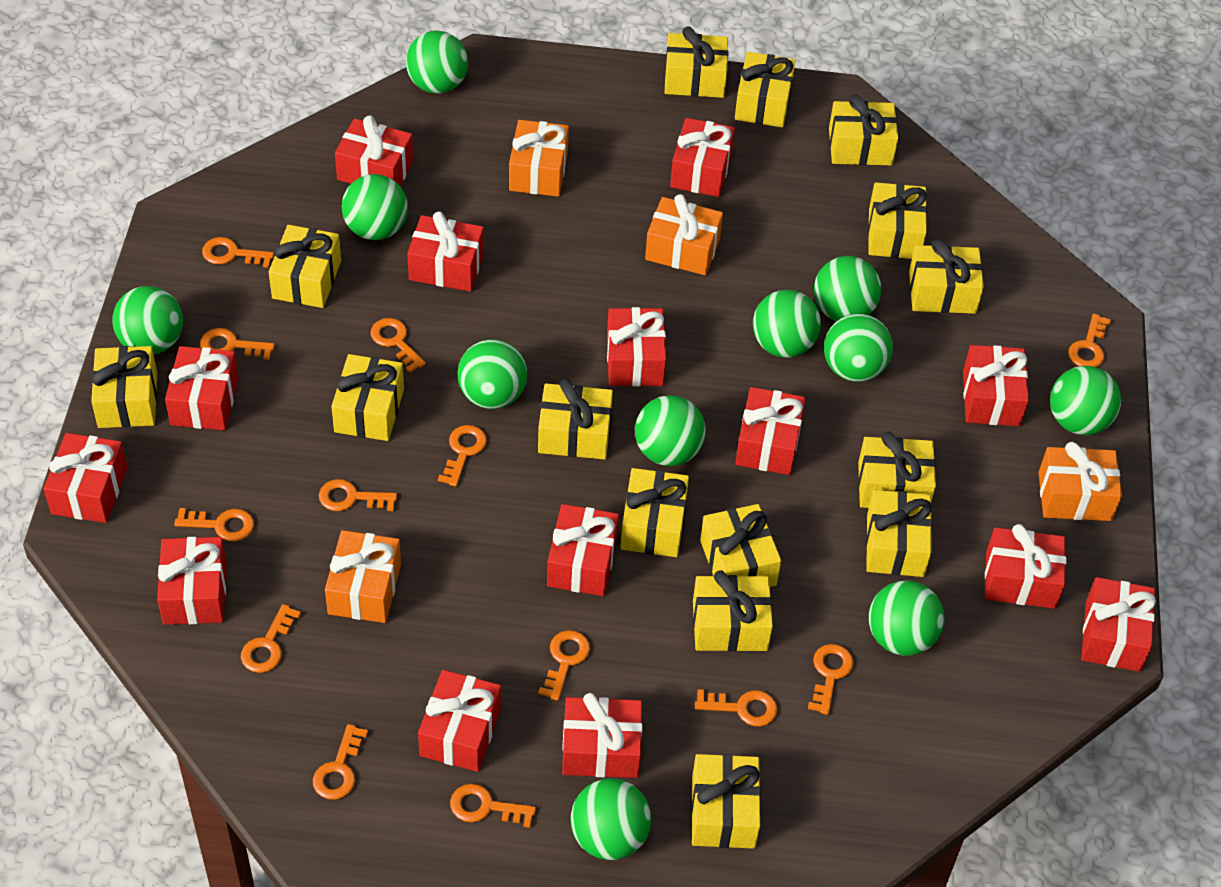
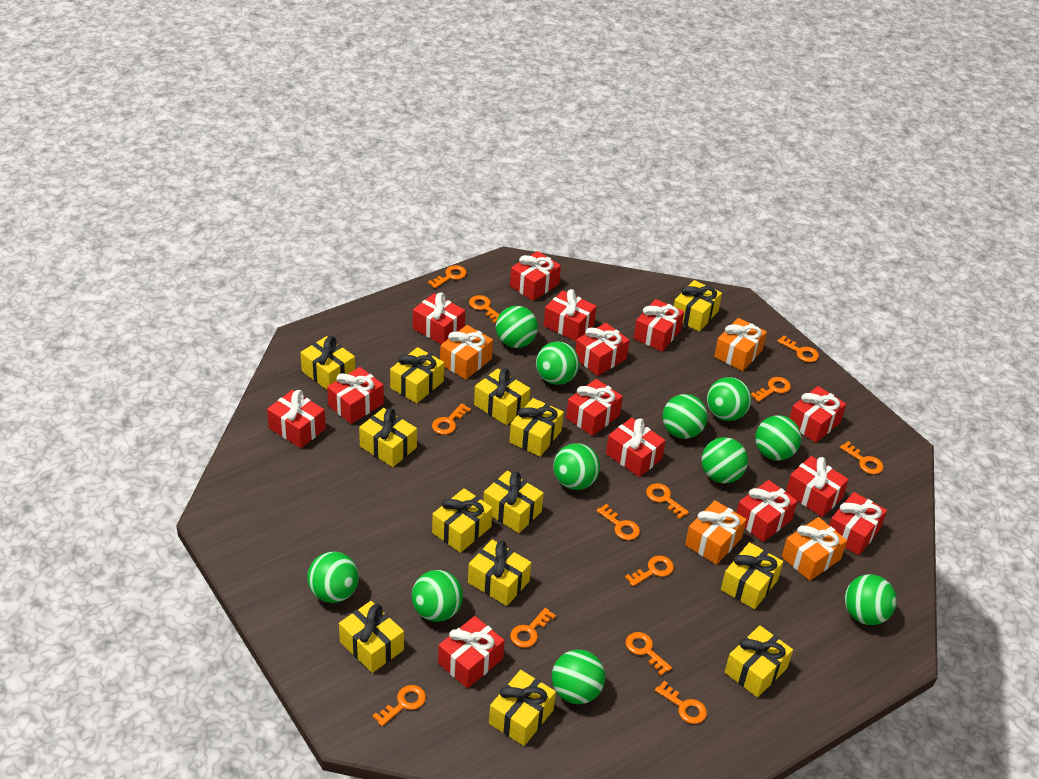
yellow gift: 15 -> 13

